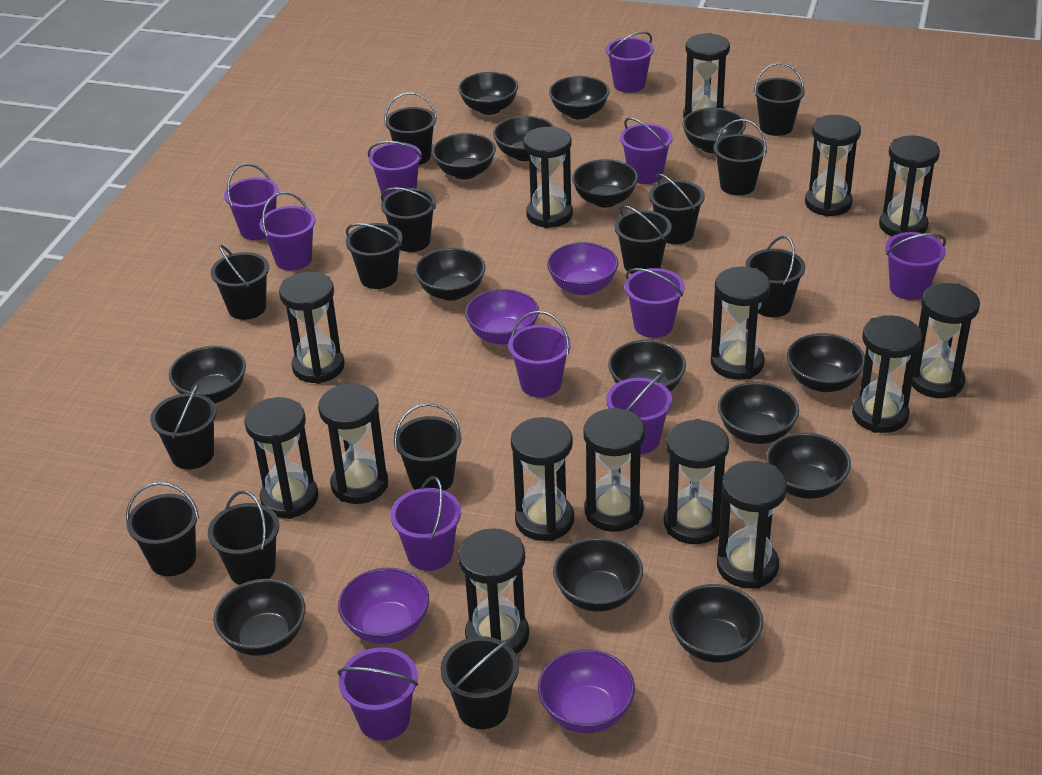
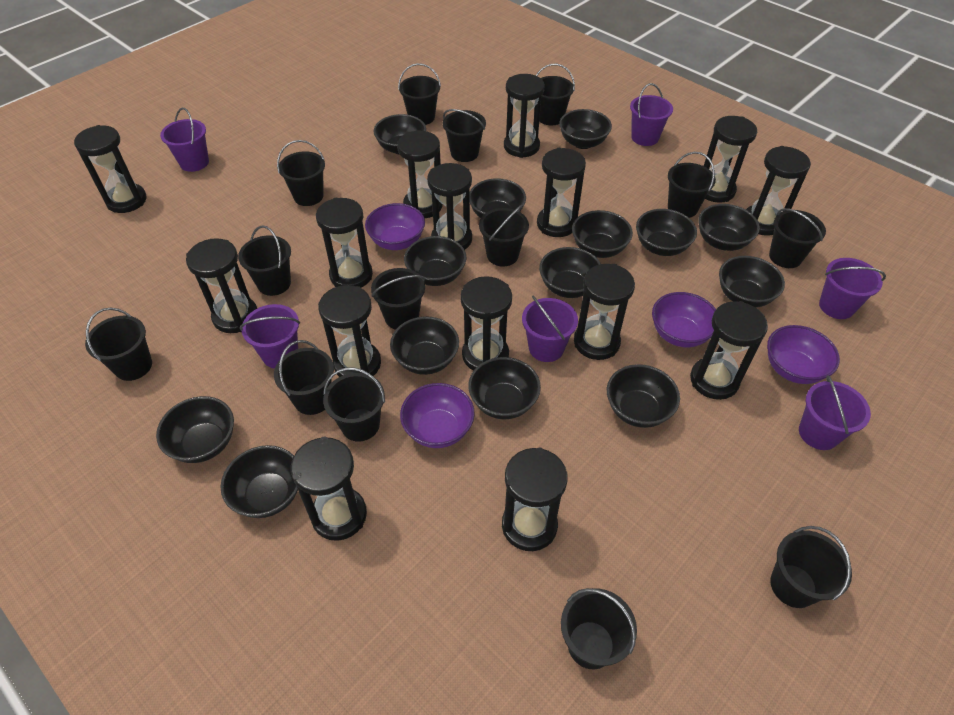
black bowl: 15 -> 14
purple bucket: 11 -> 6

